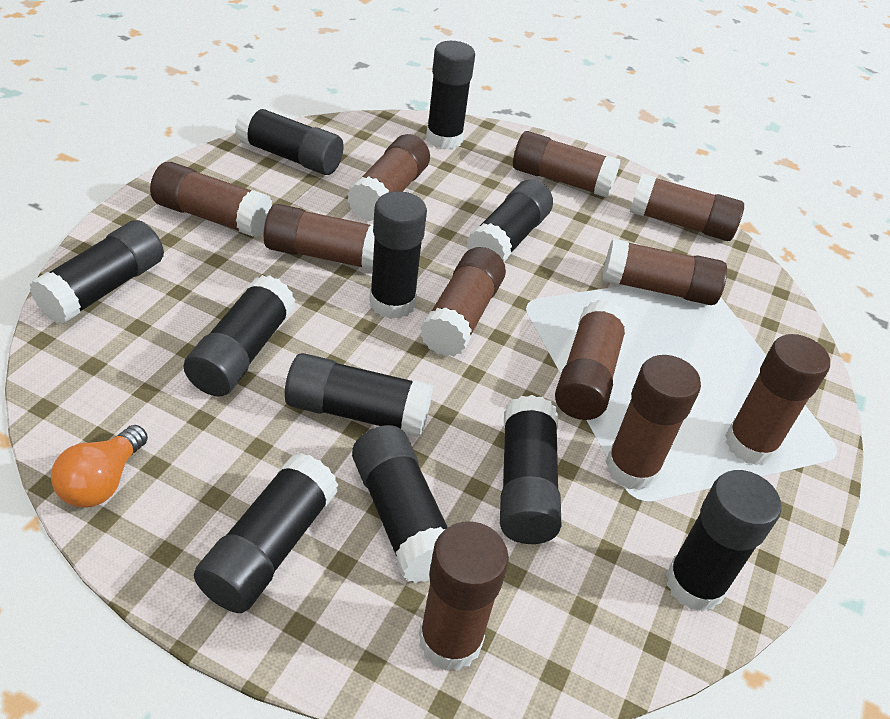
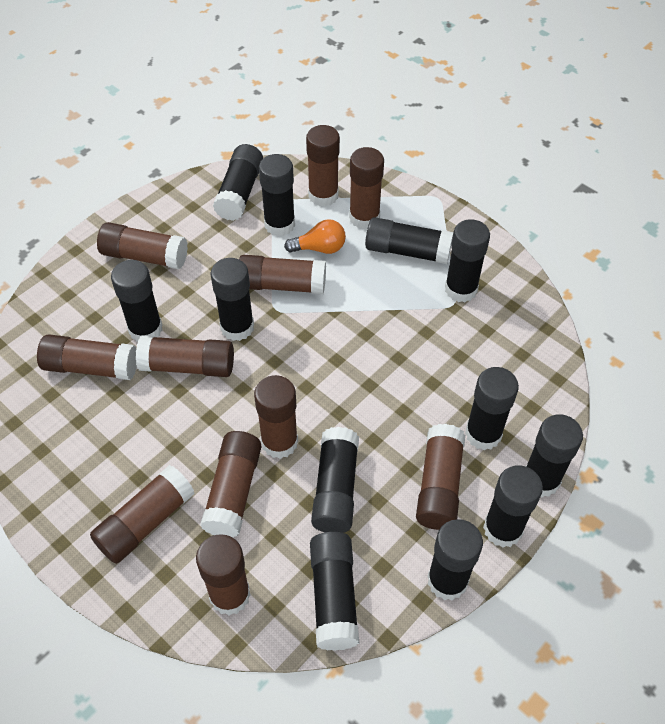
black glue stick: 11 -> 12

